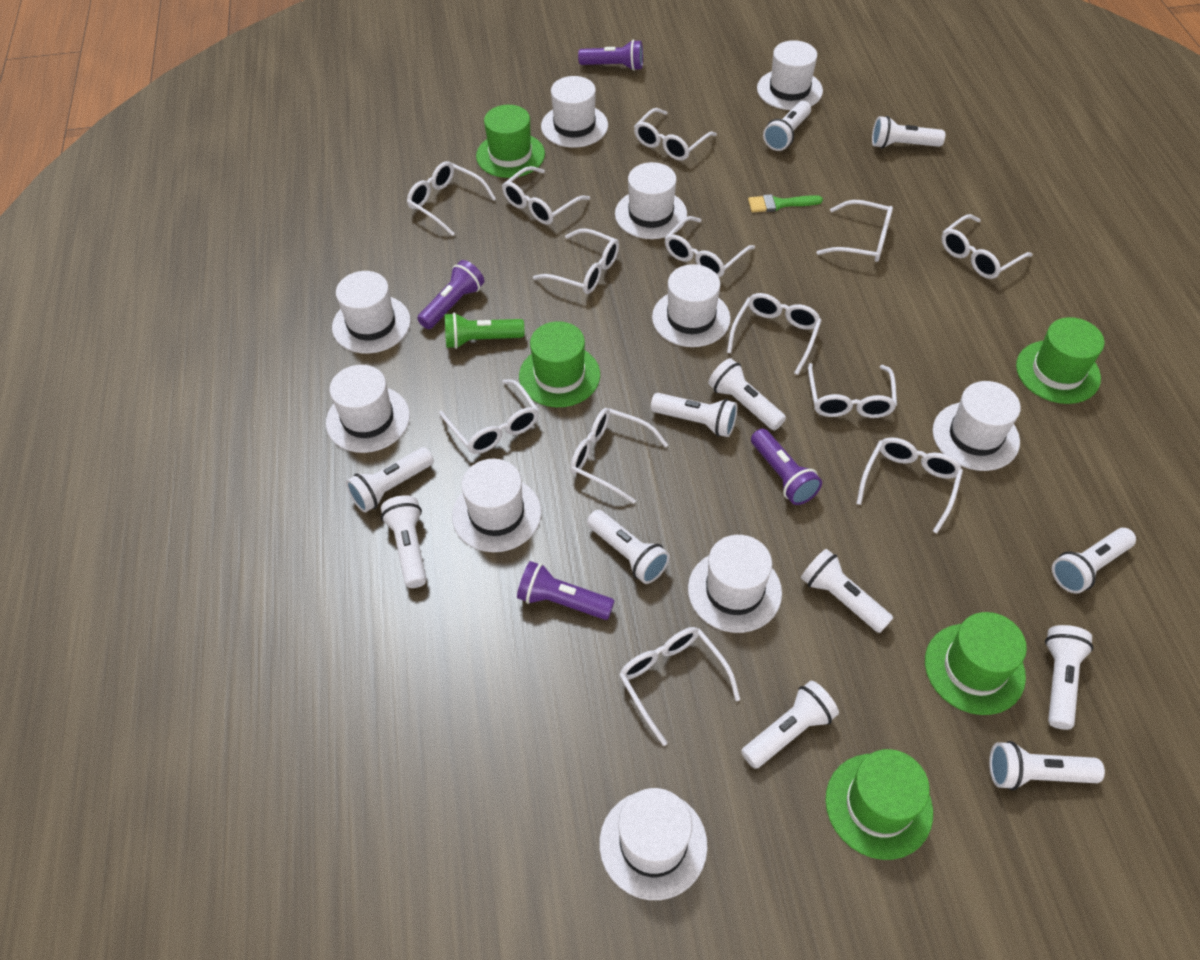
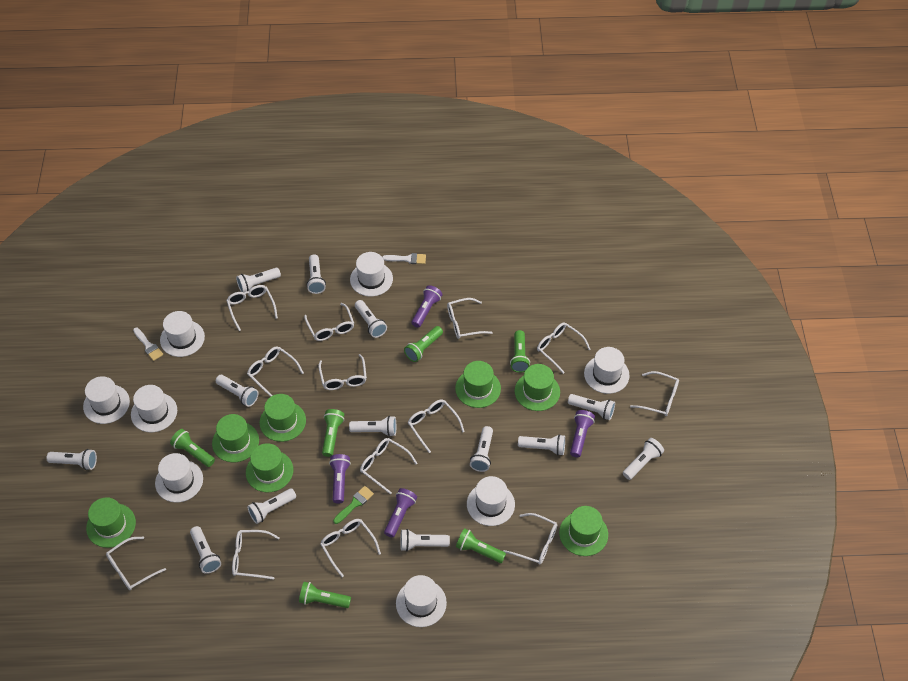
green flashlight: 1 -> 6
green hat: 5 -> 7
white brush: 0 -> 2
white flashlight: 12 -> 13
white hat: 10 -> 8

